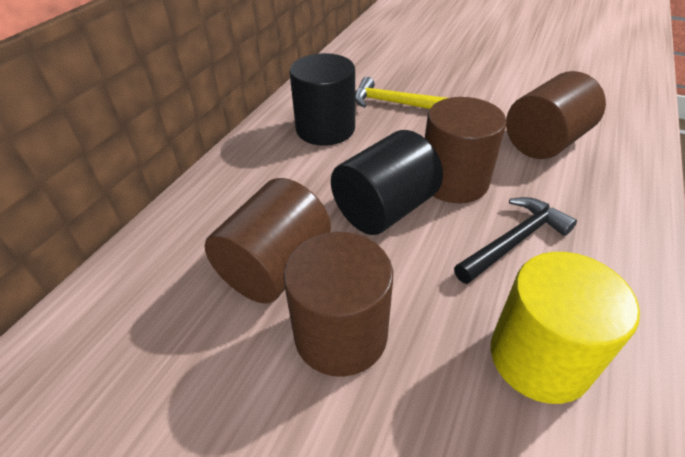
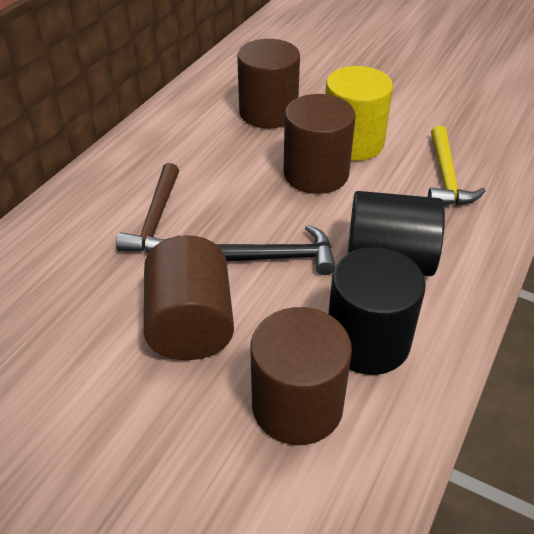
brown hammer: 0 -> 1

